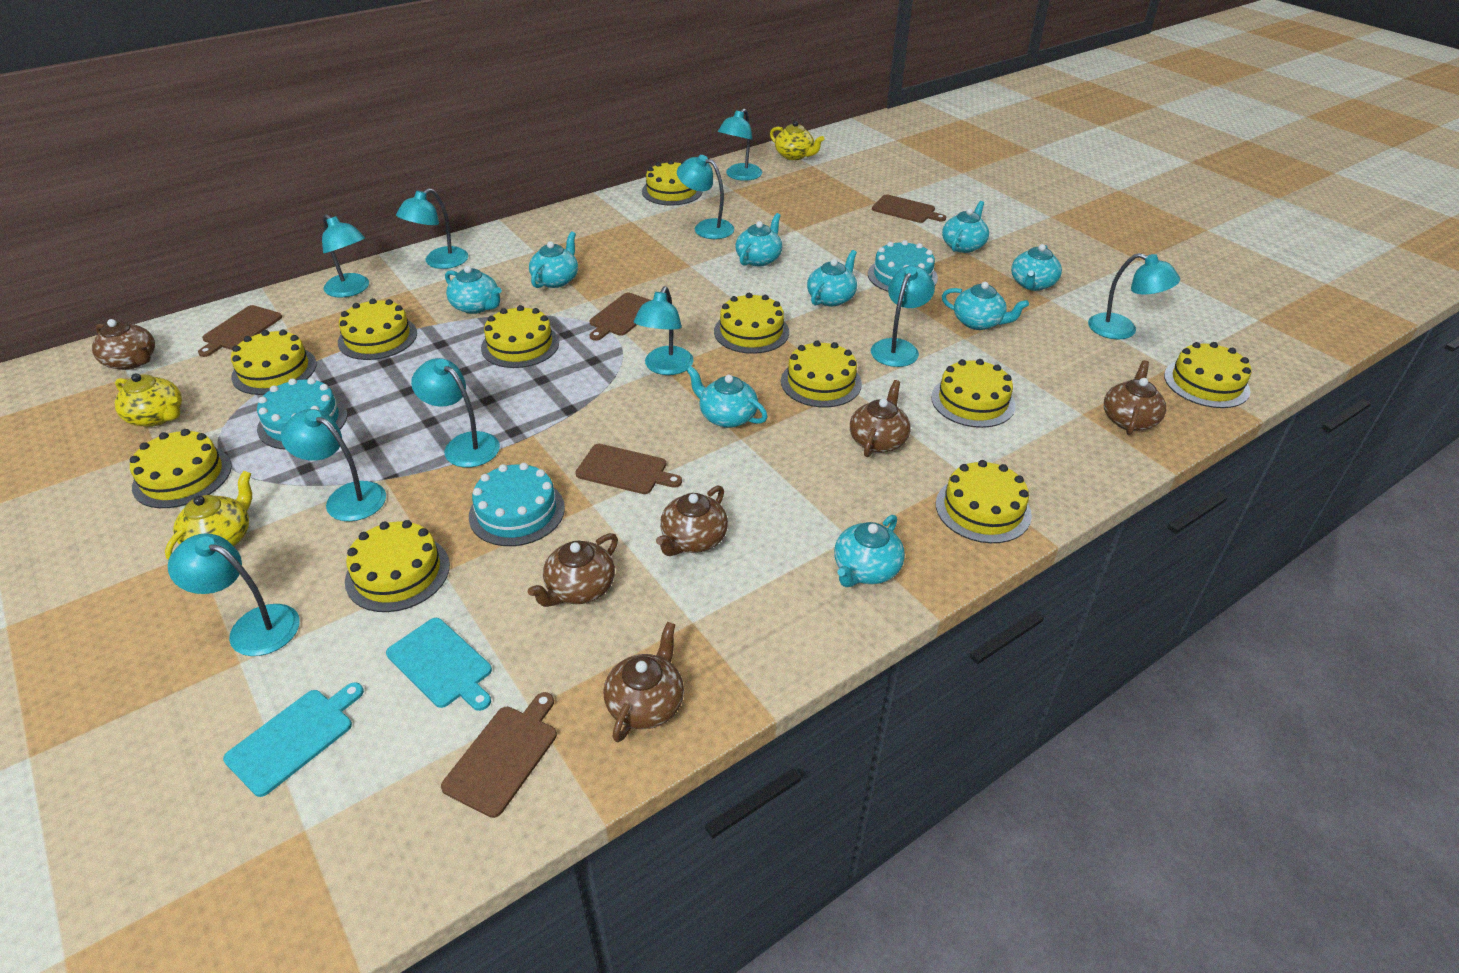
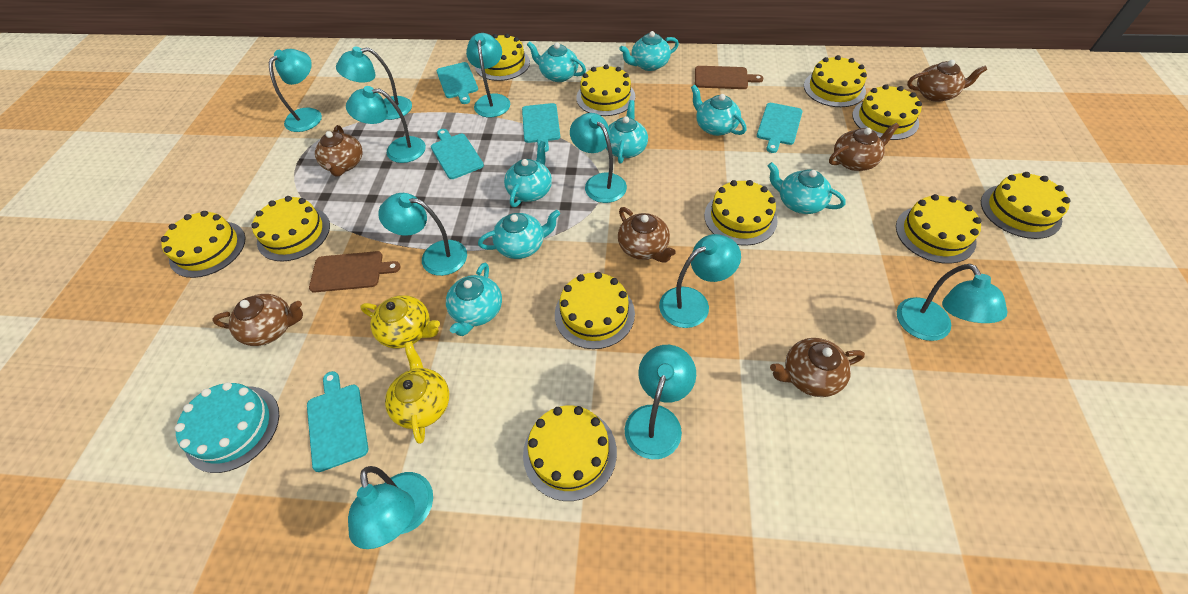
brown cutting board: 5 -> 2
turquoise cake: 3 -> 1
turquoise cutting board: 2 -> 5
turquoise teapot: 9 -> 8
yellow teapot: 3 -> 2

